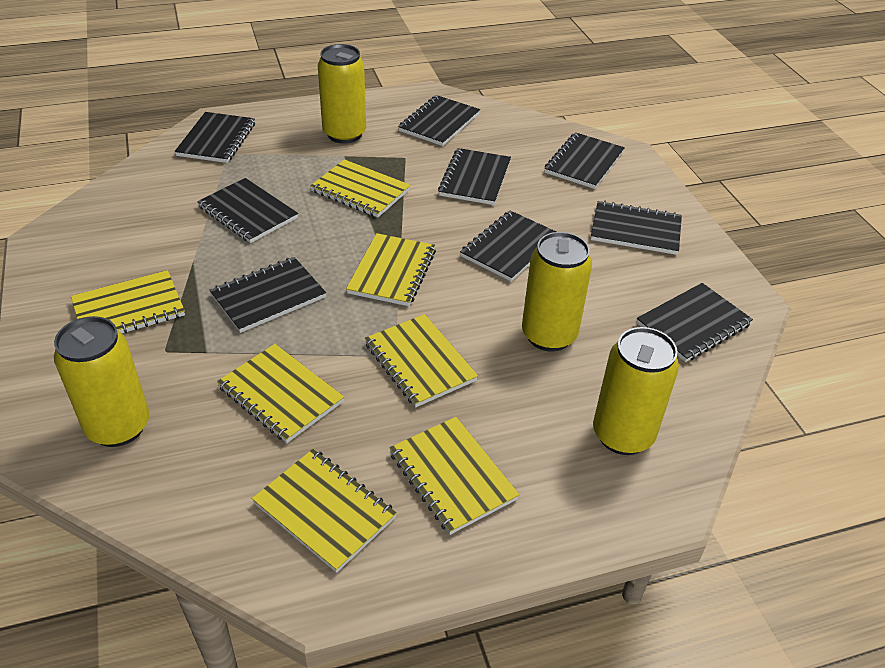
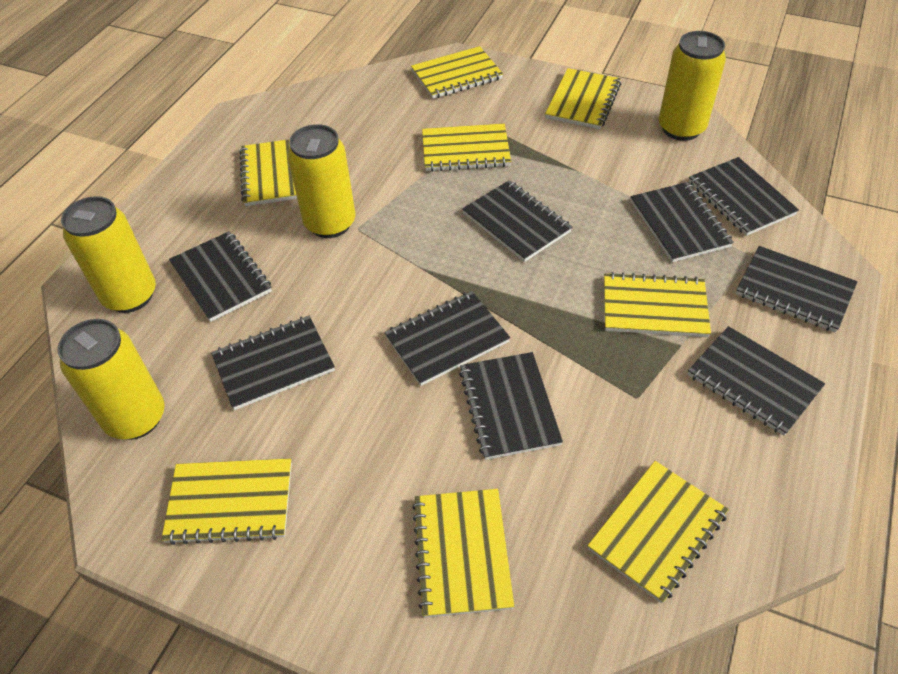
yellow notebook: 7 -> 8

